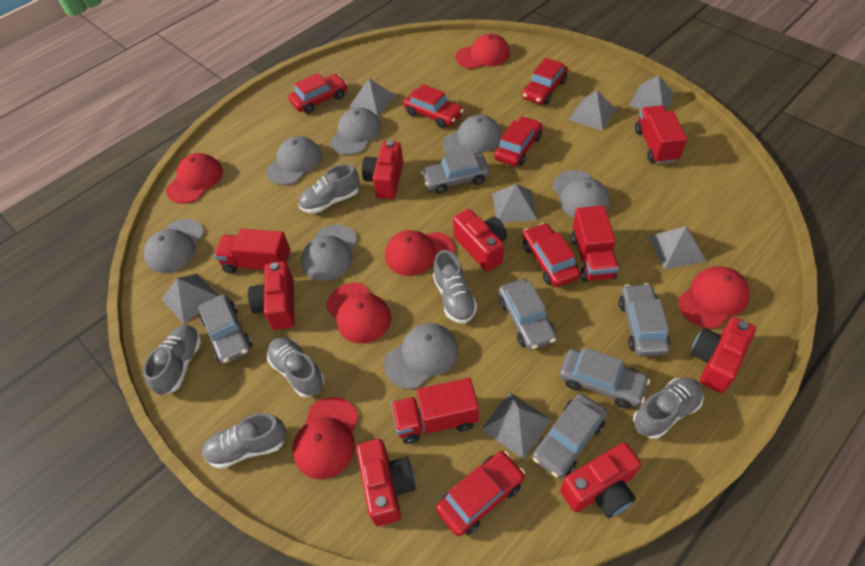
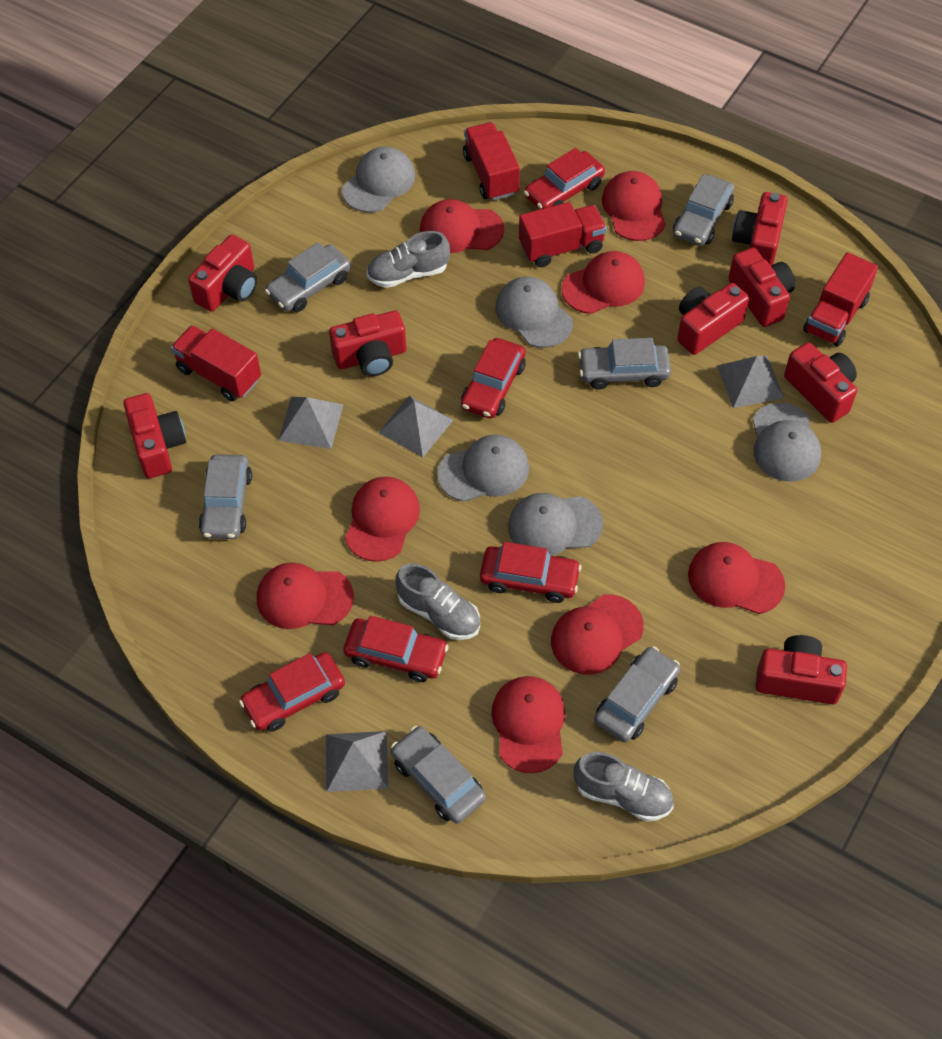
grey cap: 7 -> 5
grey pyramid: 7 -> 4
grey shoe: 6 -> 3
red camera: 6 -> 8
red cap: 6 -> 8
red car: 6 -> 5

